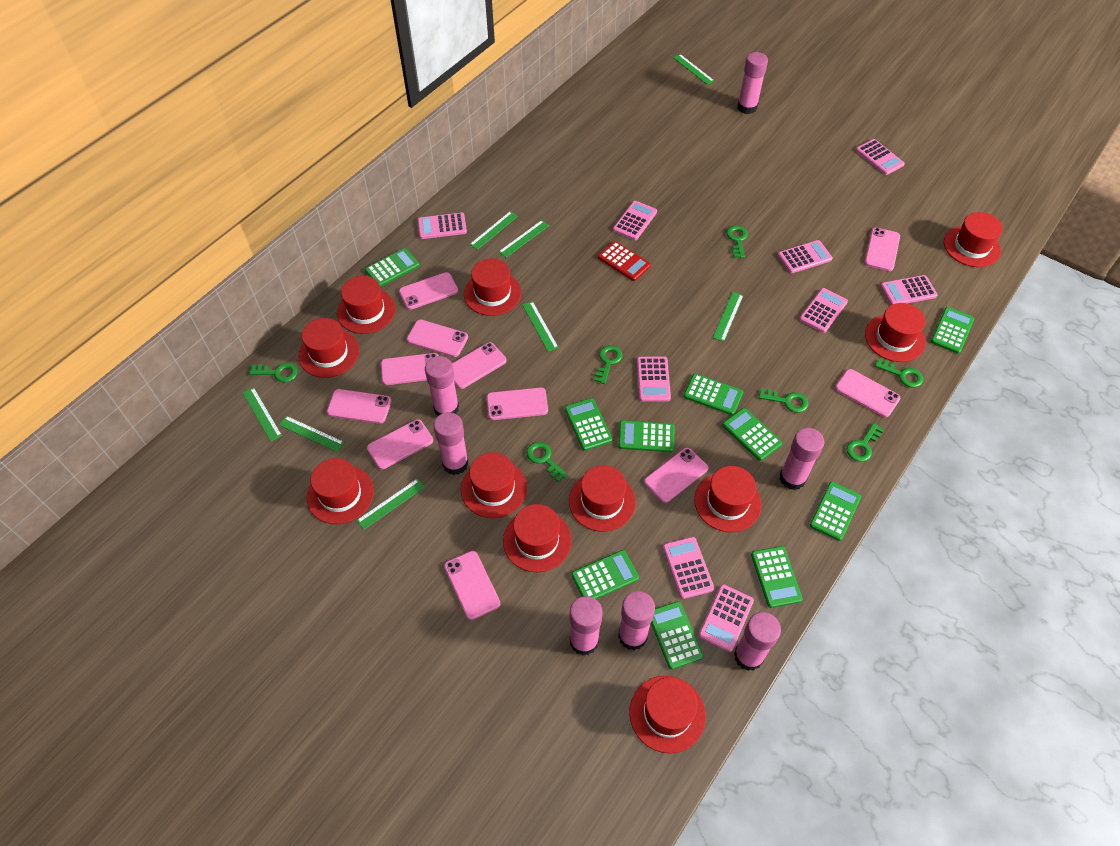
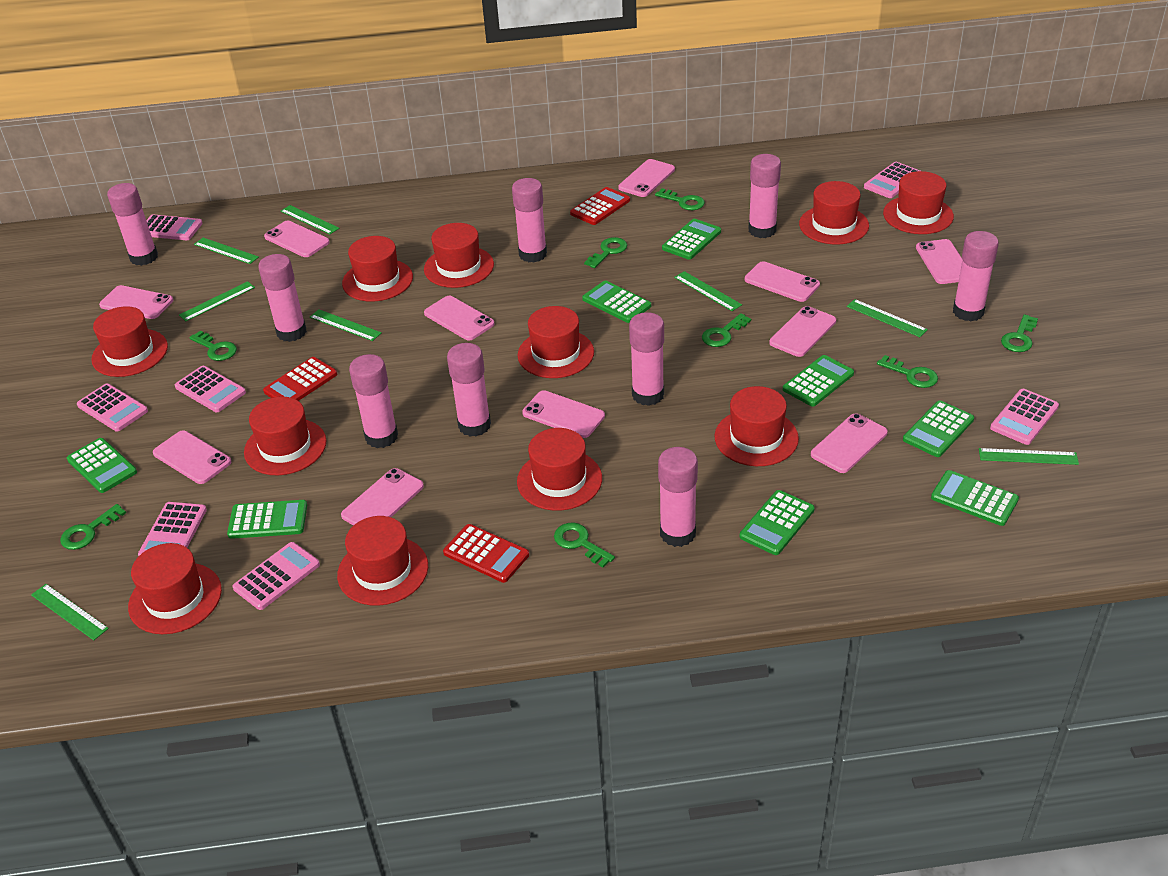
green calculator: 10 -> 8
green key: 7 -> 8
pink calculator: 9 -> 7
pink glue stick: 7 -> 9
red calculator: 1 -> 3

